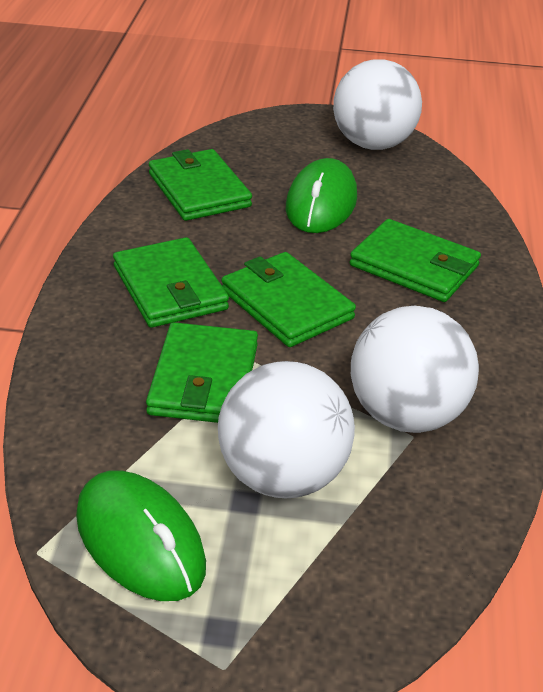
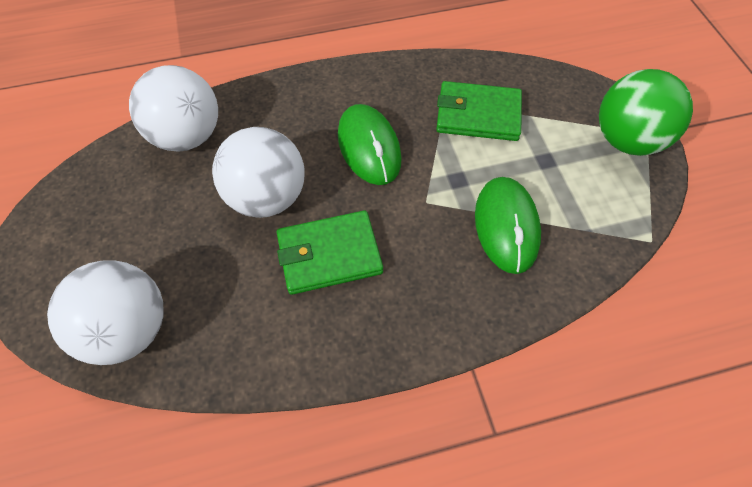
green ball: 0 -> 1
green wallet: 5 -> 2

